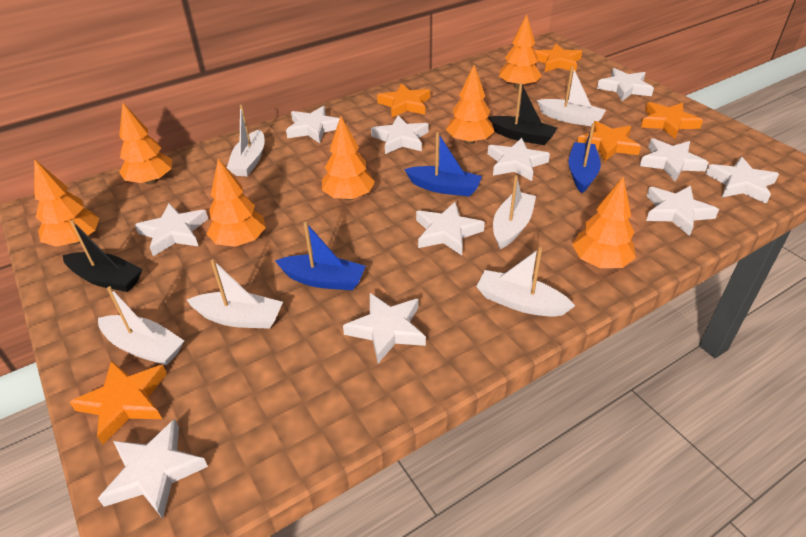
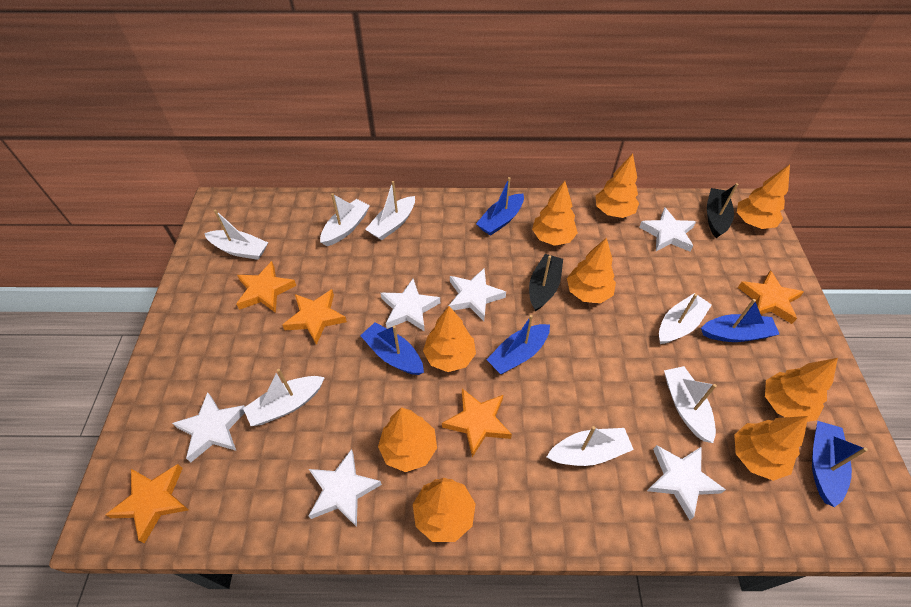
blue boat: 3 -> 5
orange tree: 7 -> 9
white boat: 6 -> 7
white star: 11 -> 6

